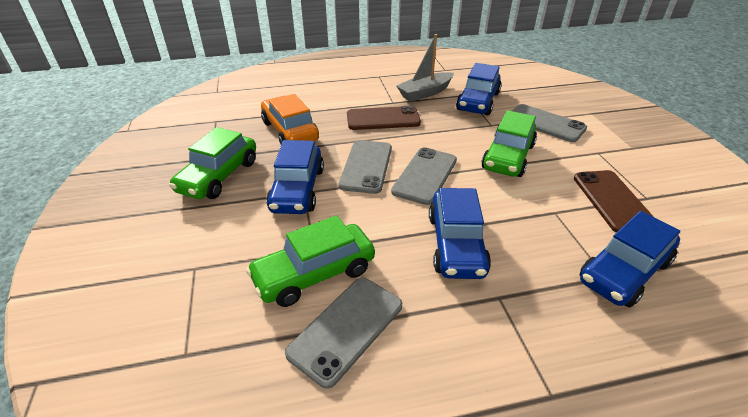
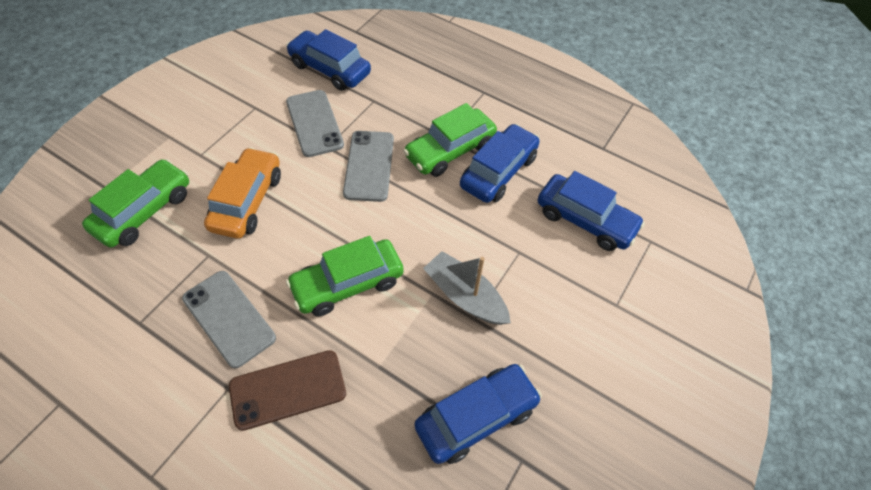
brown phone: 2 -> 1
grey phone: 4 -> 3

